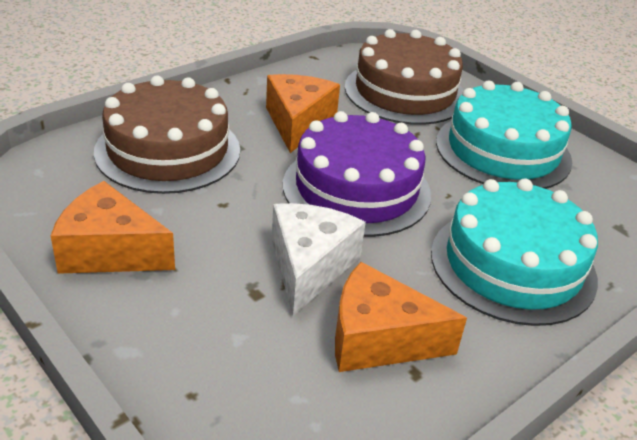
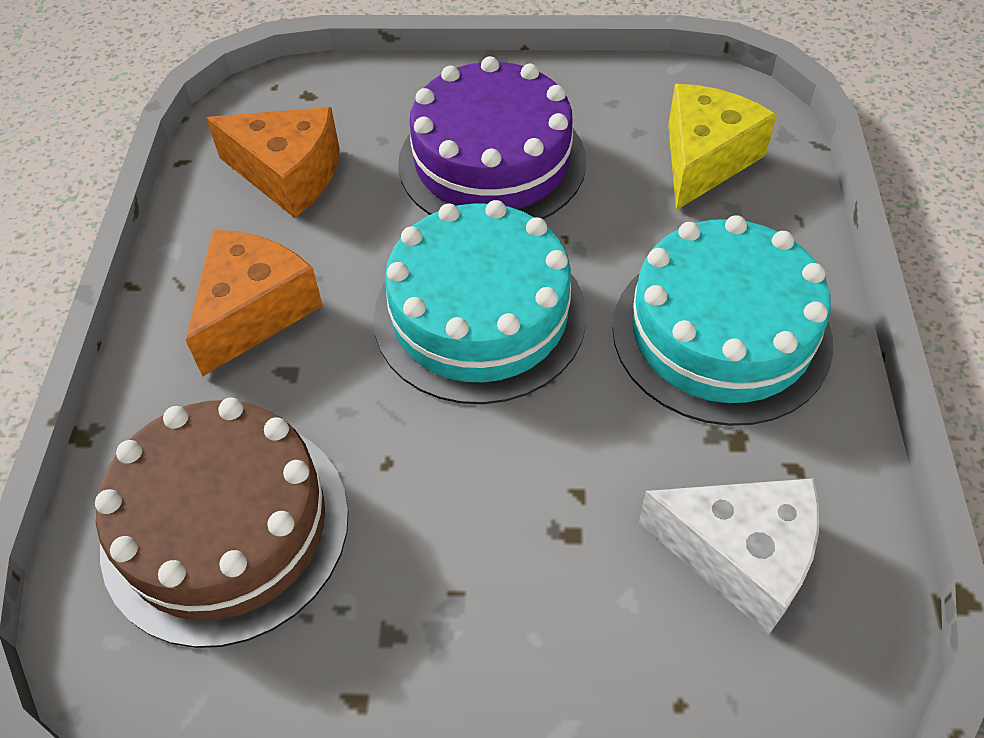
brown cake: 2 -> 1
orange cheese: 3 -> 2
yellow cheese: 0 -> 1

